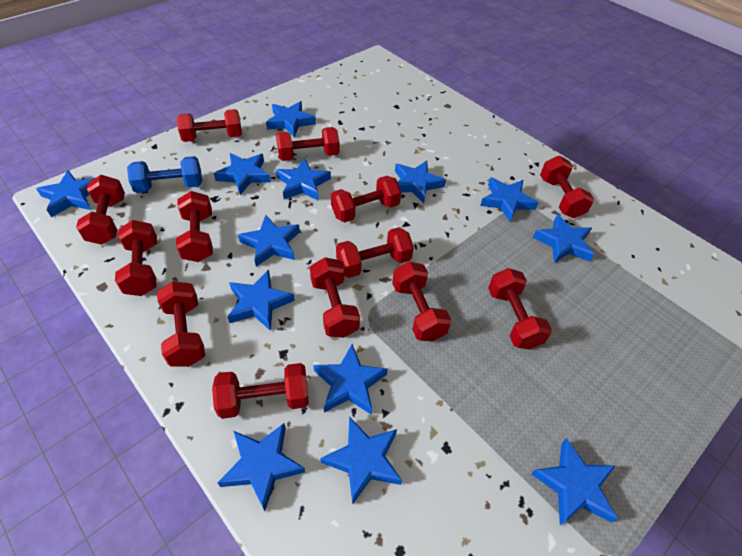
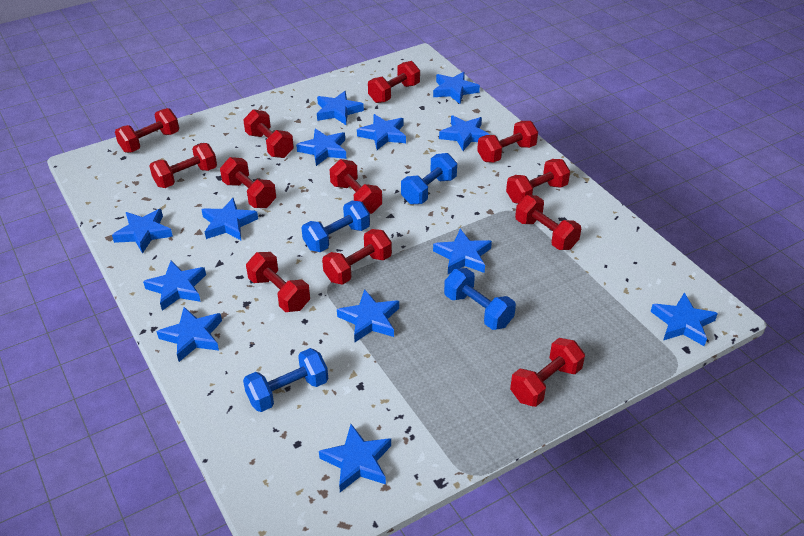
blue dumbbell: 1 -> 4
red dumbbell: 13 -> 12

